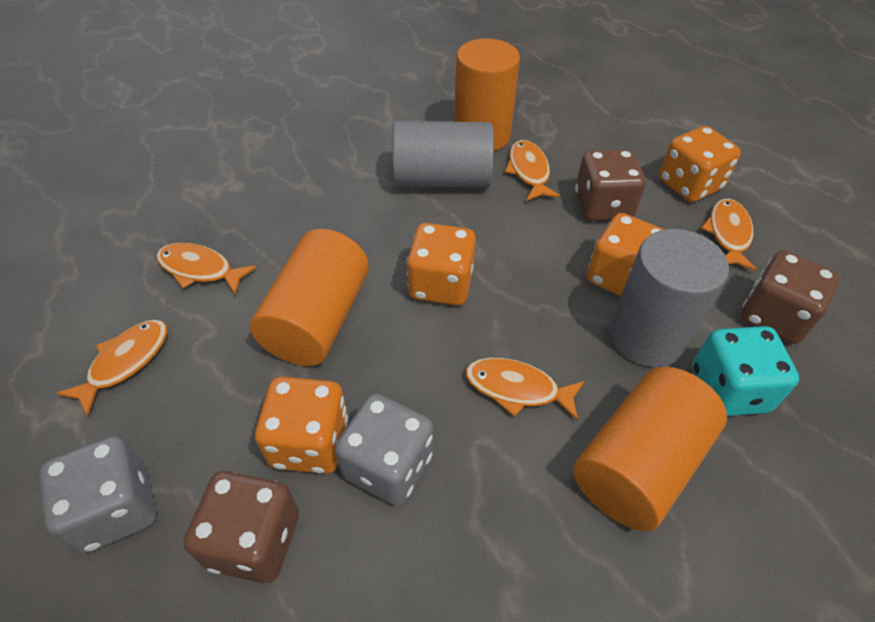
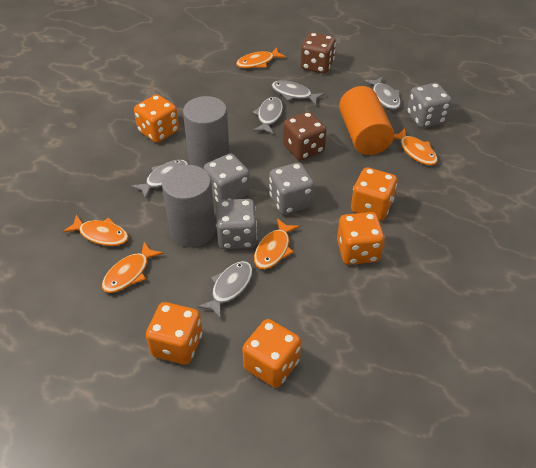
brown dice: 3 -> 2
grey dice: 2 -> 4
grey fish: 0 -> 5
orange cylinder: 3 -> 1
orange dice: 4 -> 5
turquoise dice: 1 -> 0

